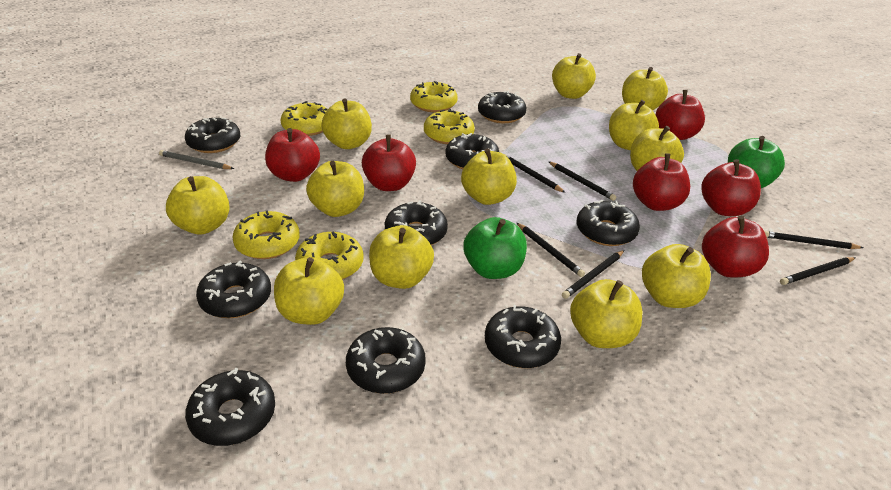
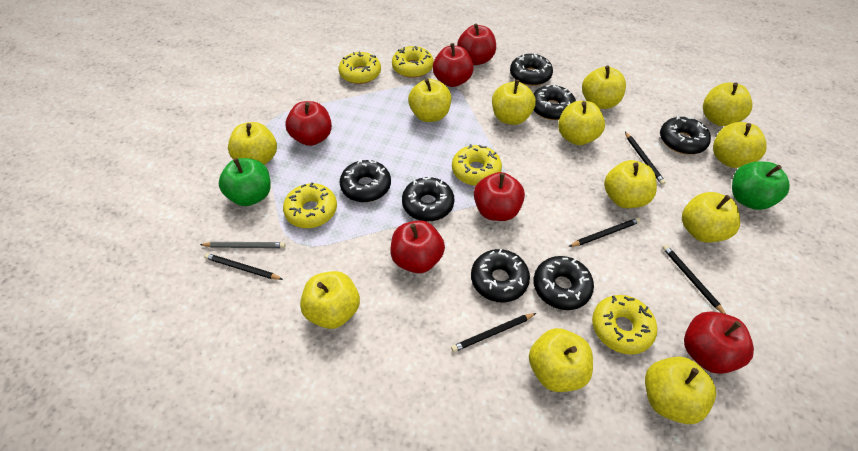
black donut: 9 -> 7
black pencil: 6 -> 5

